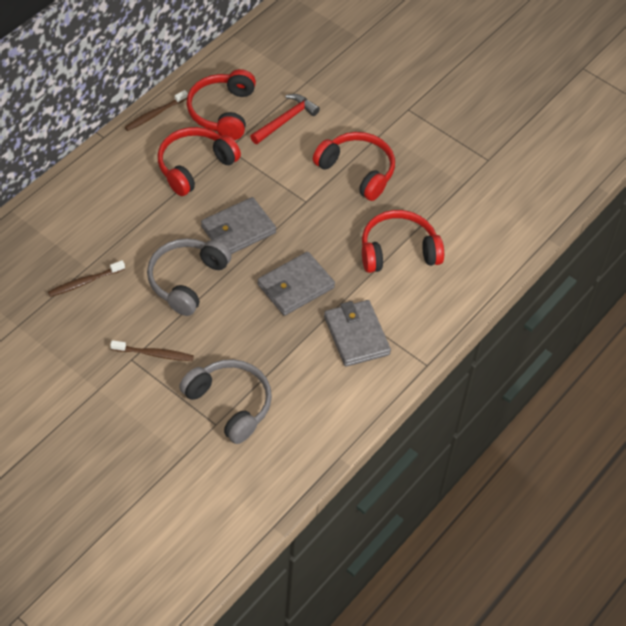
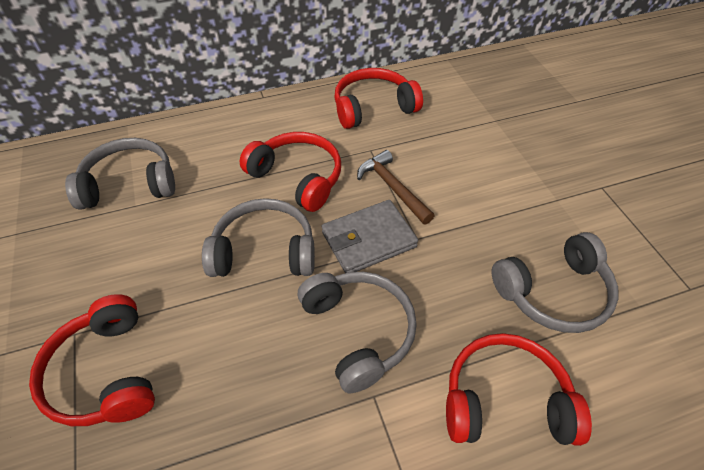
brown hammer: 0 -> 1
brown toothbrush: 3 -> 0
grey headphones: 2 -> 4
grey wallet: 3 -> 1
red hammer: 1 -> 0

